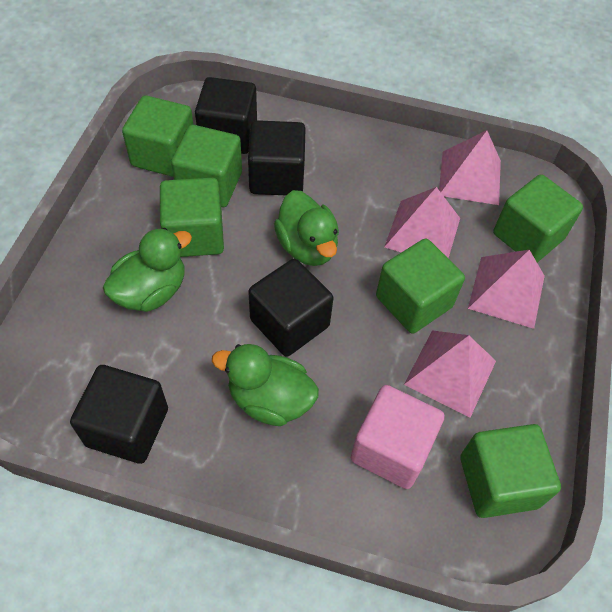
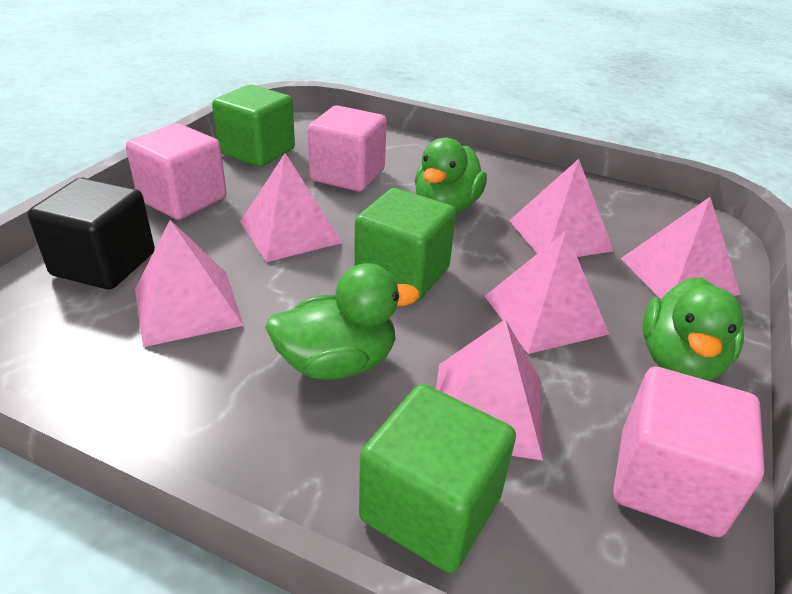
black cube: 4 -> 1
green cube: 6 -> 3
pink cube: 1 -> 3
pink pyramid: 4 -> 6

